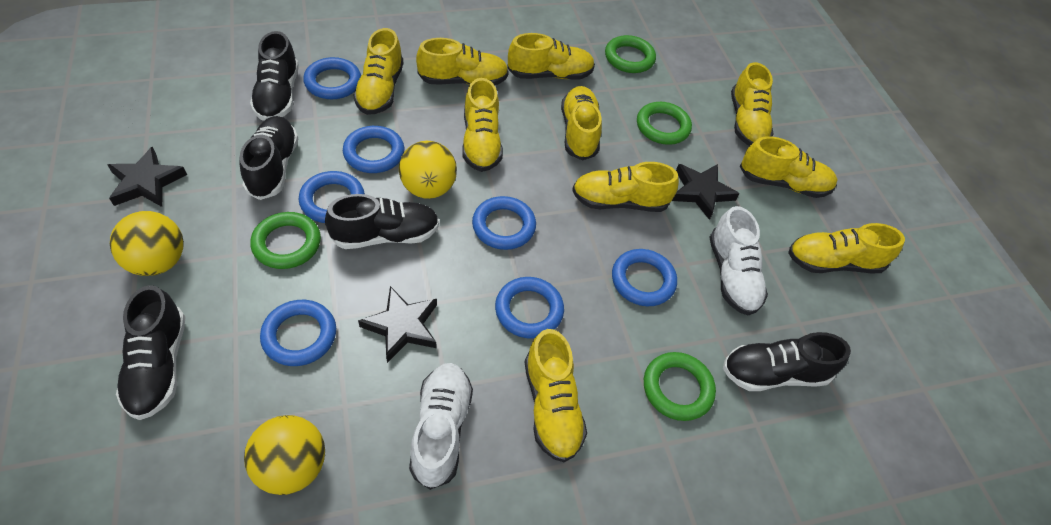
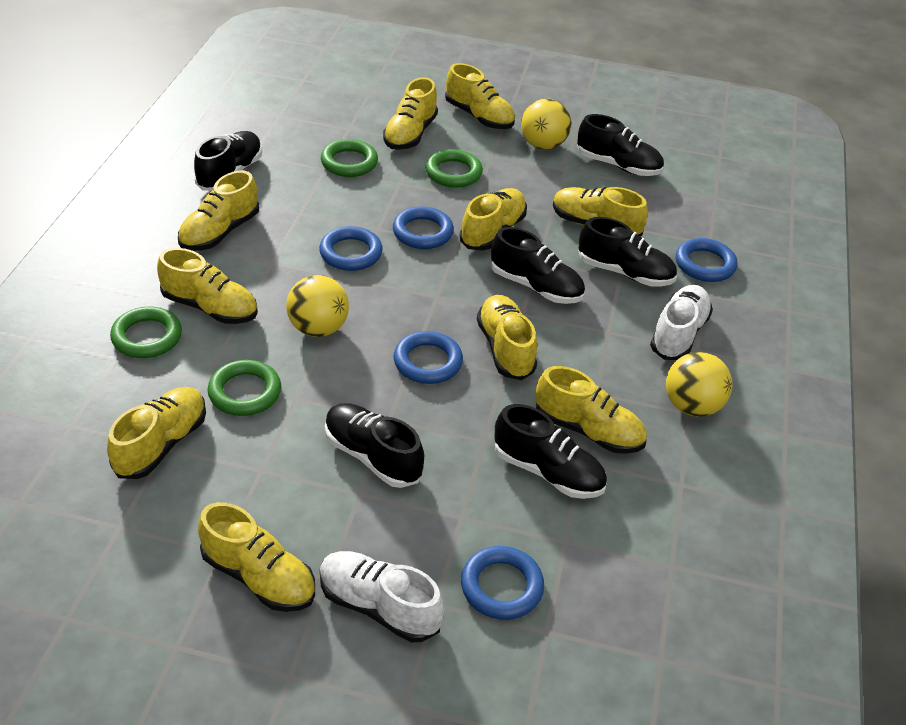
black shoe: 5 -> 6
black star: 3 -> 0
blue ring: 7 -> 5

